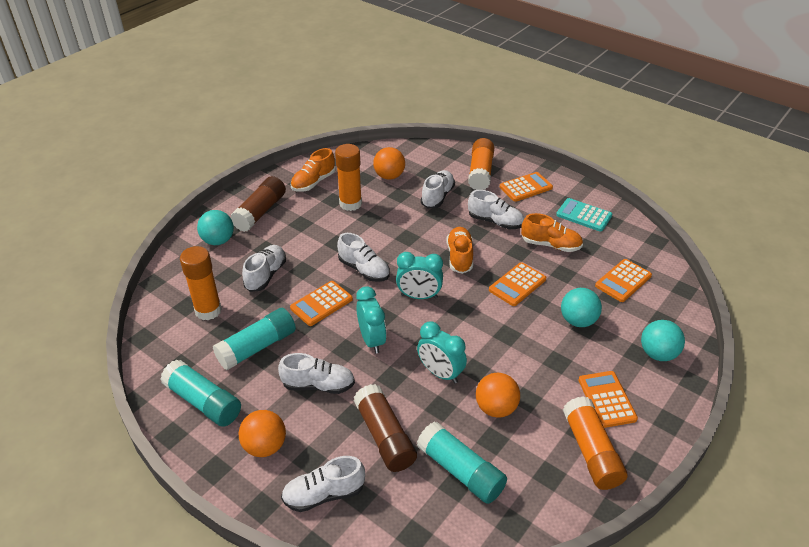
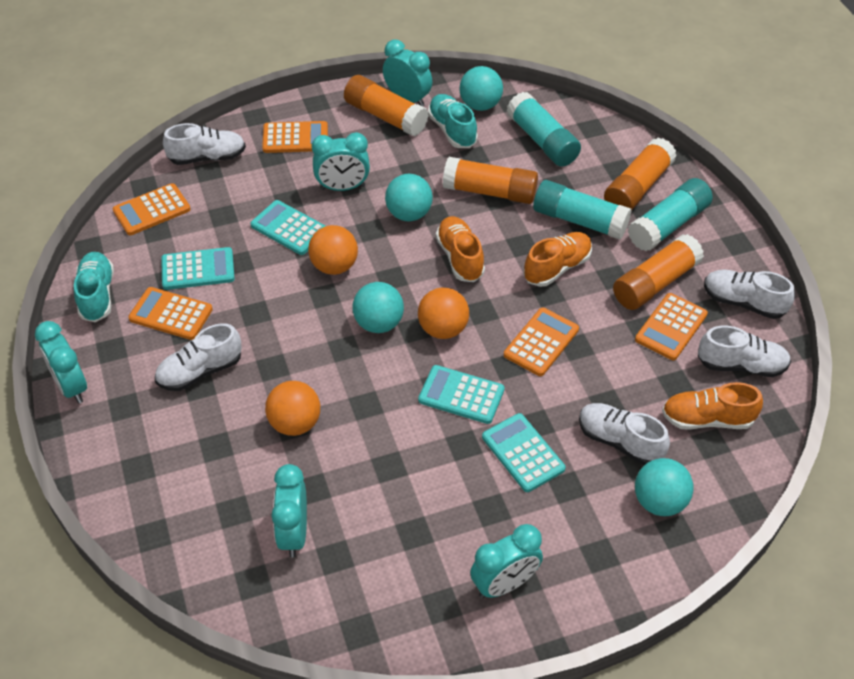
brown glue stick: 2 -> 0
turquoise ball: 3 -> 4
turquoise calculator: 1 -> 4
turquoise clock: 3 -> 5
turquoise shoe: 0 -> 2
white shoe: 6 -> 5

